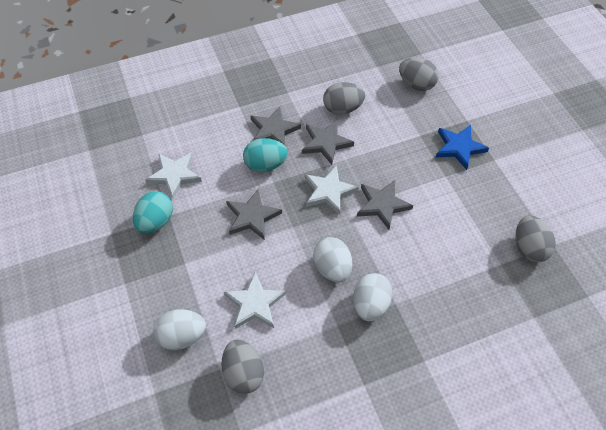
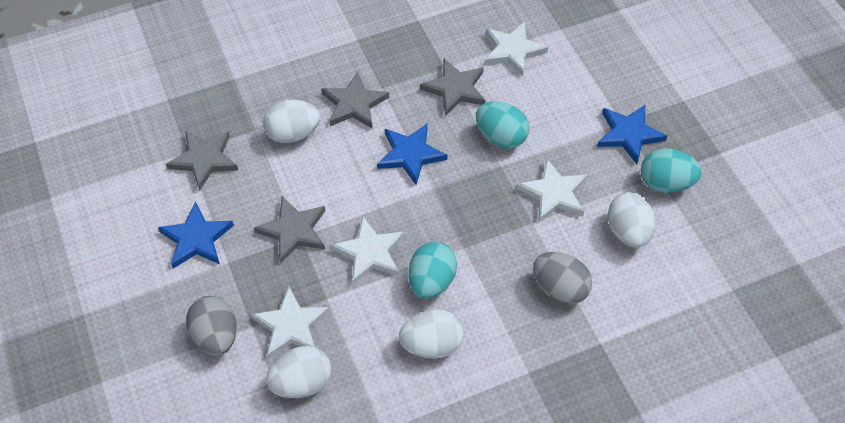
blue star: 1 -> 3
grey egg: 4 -> 2
turquoise egg: 2 -> 3
white egg: 3 -> 4
white star: 3 -> 4

